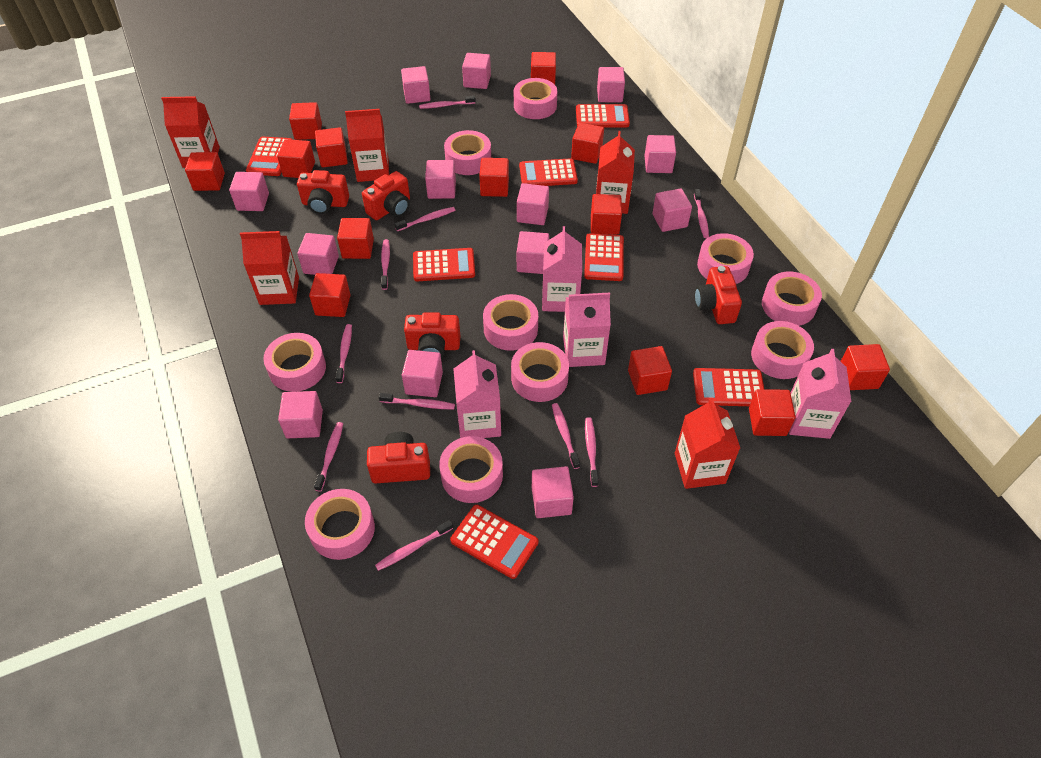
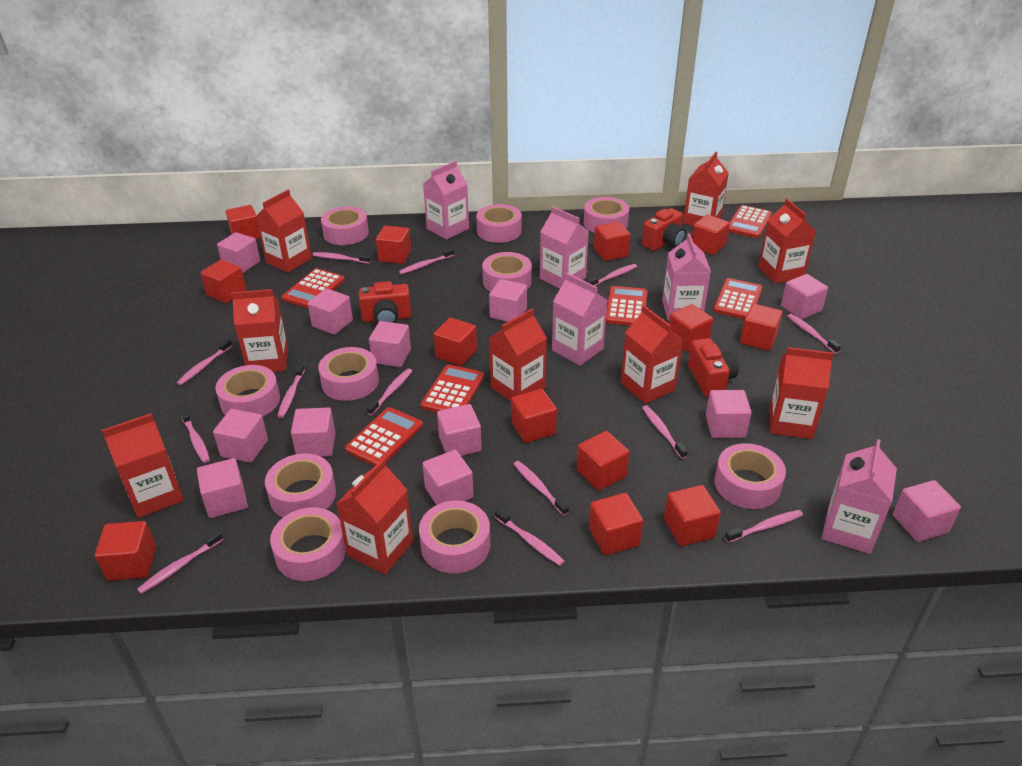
pink carton: 4 -> 5
pink cube: 13 -> 12
pink toothbrush: 10 -> 13
red calculator: 7 -> 6
red camera: 5 -> 3
red carton: 5 -> 9

